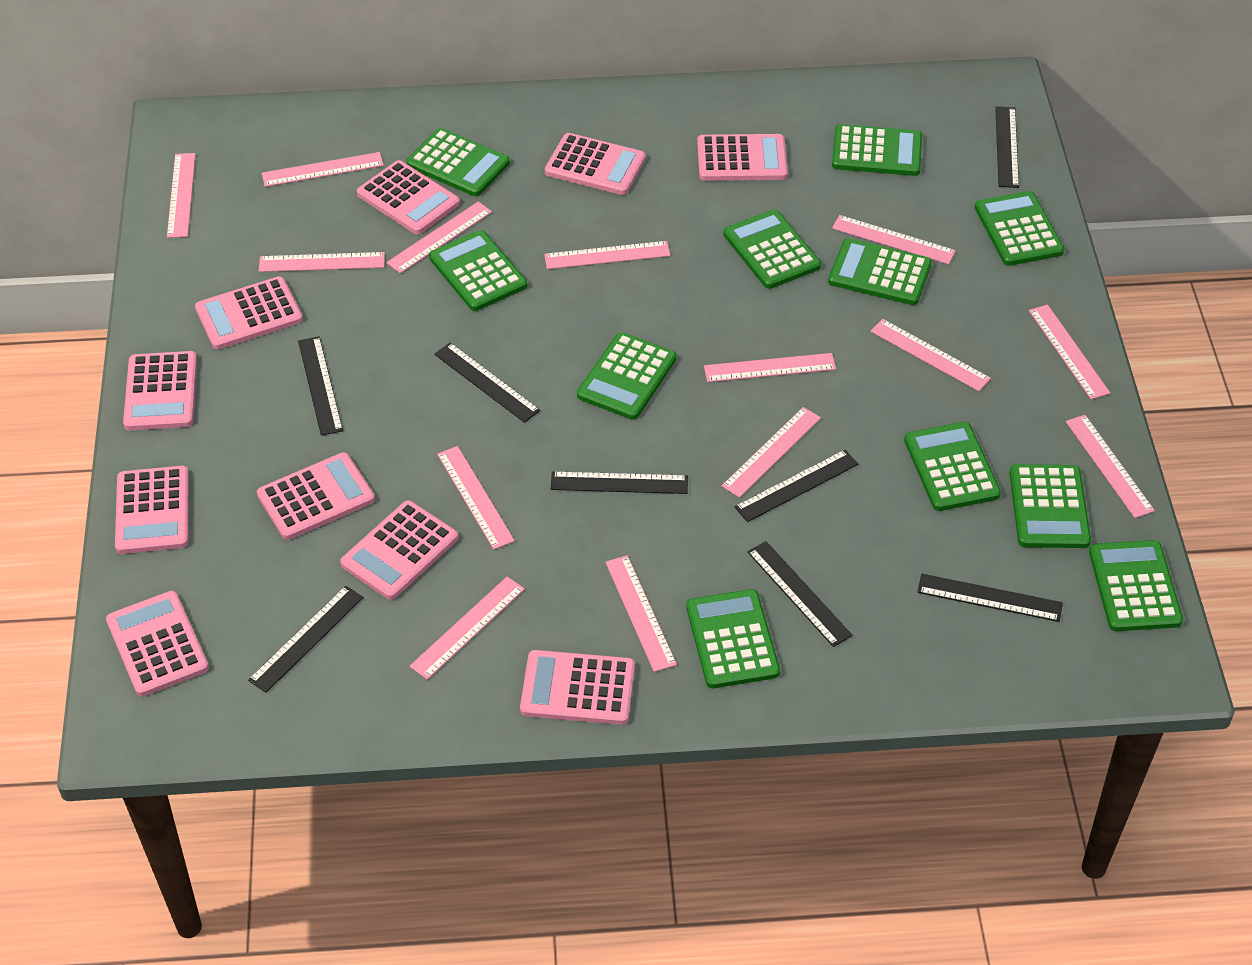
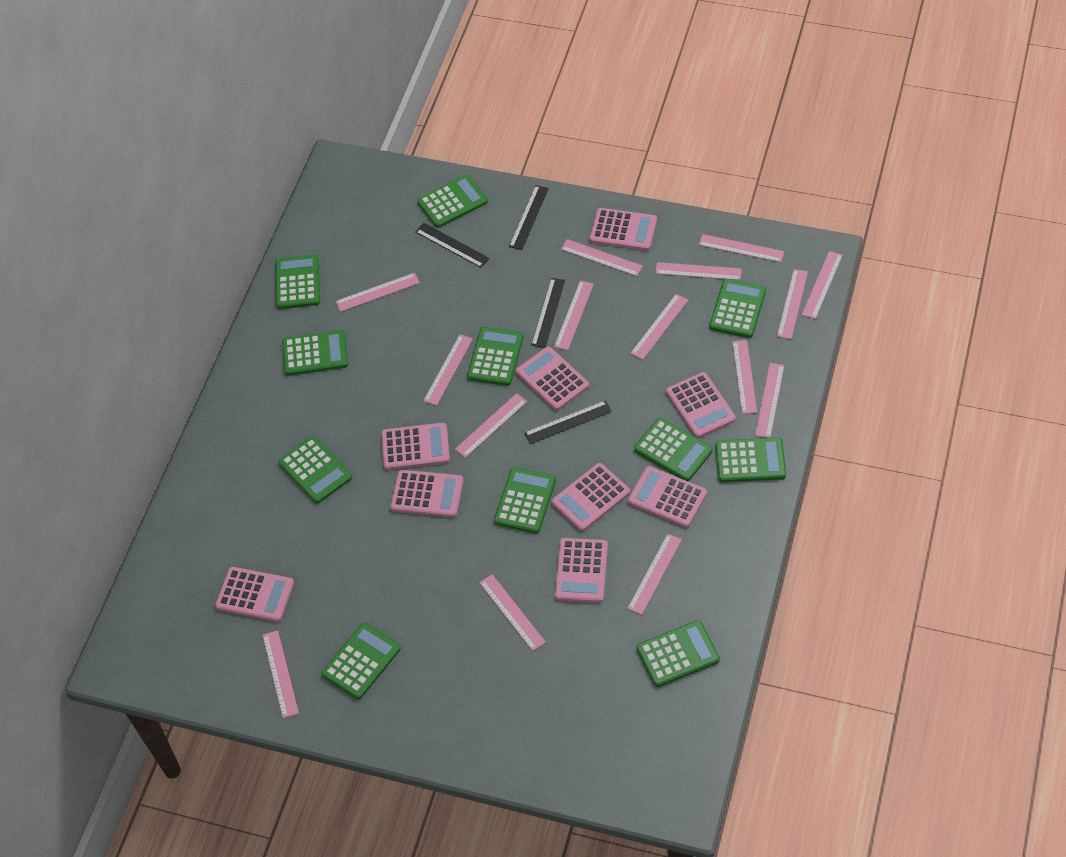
black ruler: 8 -> 4
pink calculator: 10 -> 9
pink ruler: 14 -> 15

